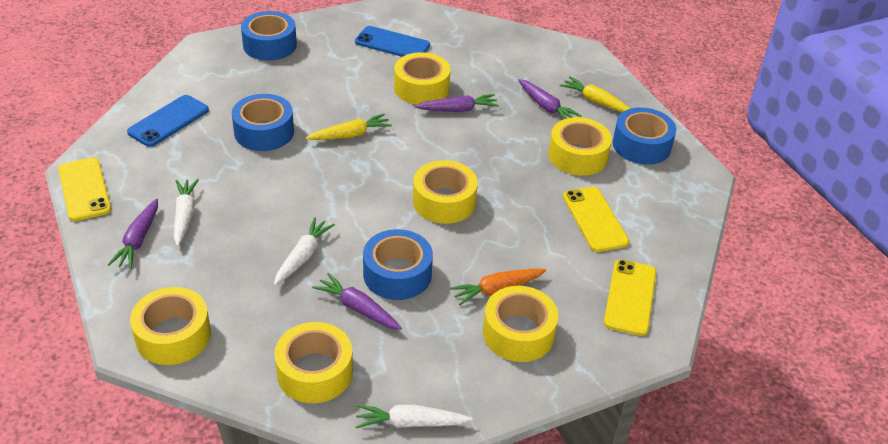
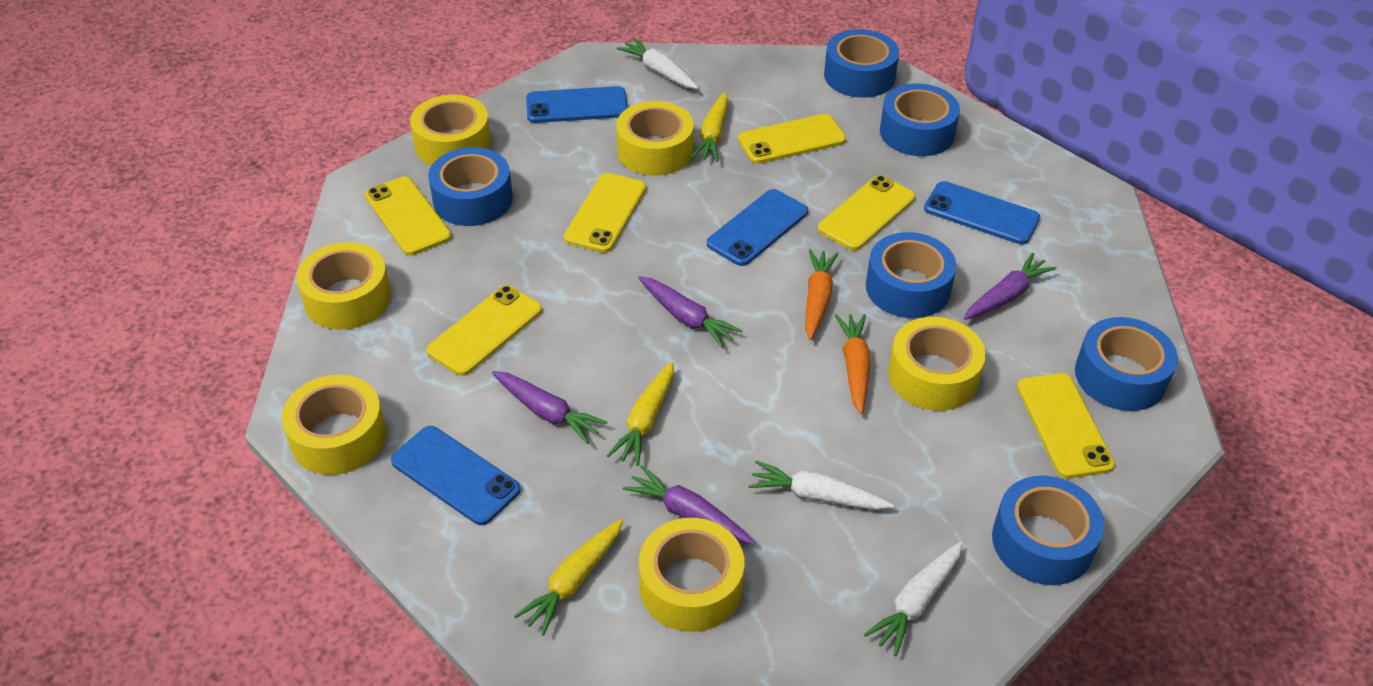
blue phone: 2 -> 4
blue tape: 4 -> 6
orange carrot: 1 -> 2
yellow carrot: 2 -> 3
yellow phone: 3 -> 6

